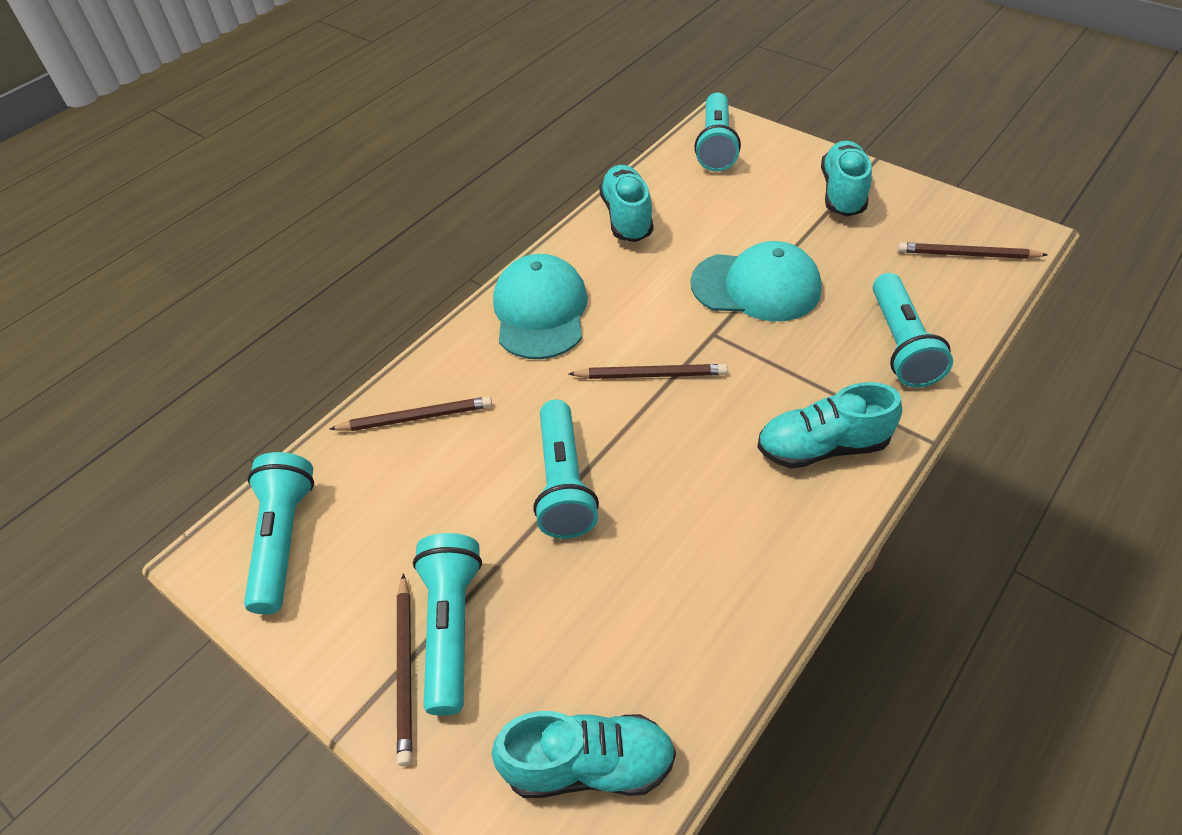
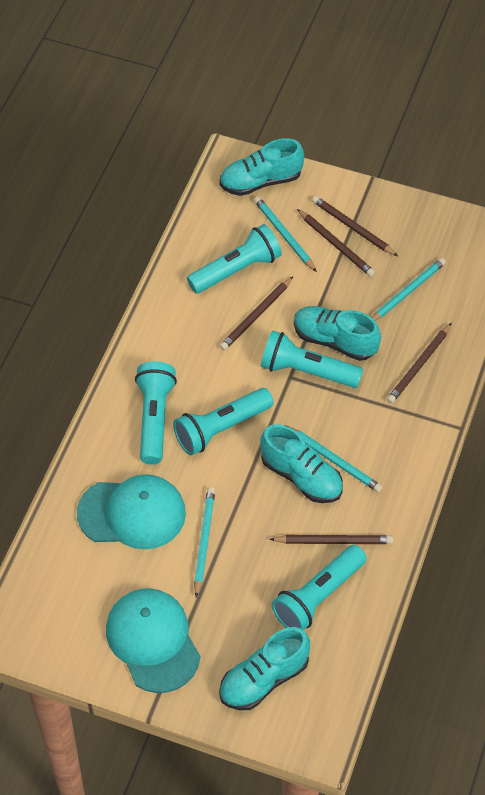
brown pencil: 4 -> 5
turquoise pencil: 0 -> 4

